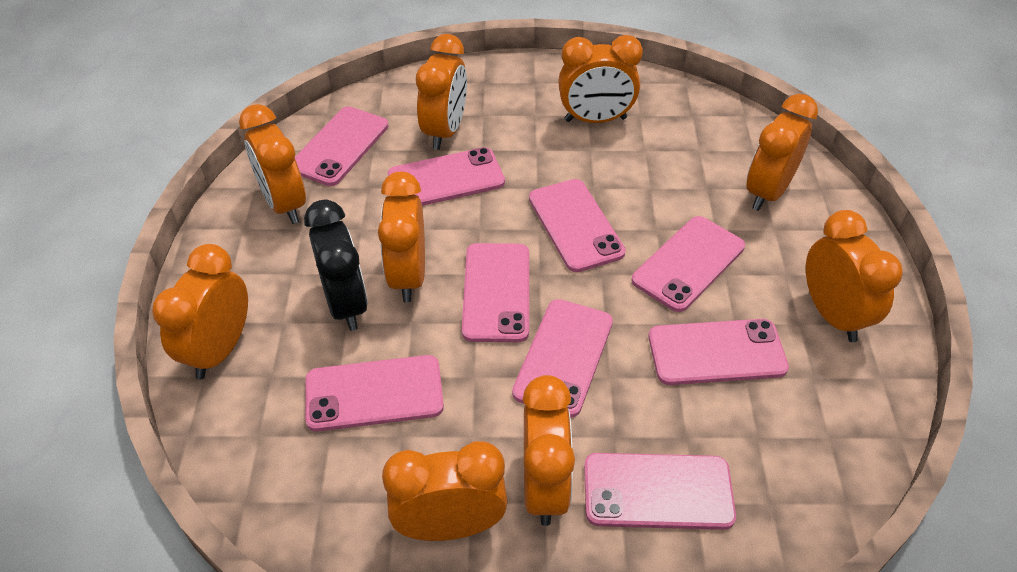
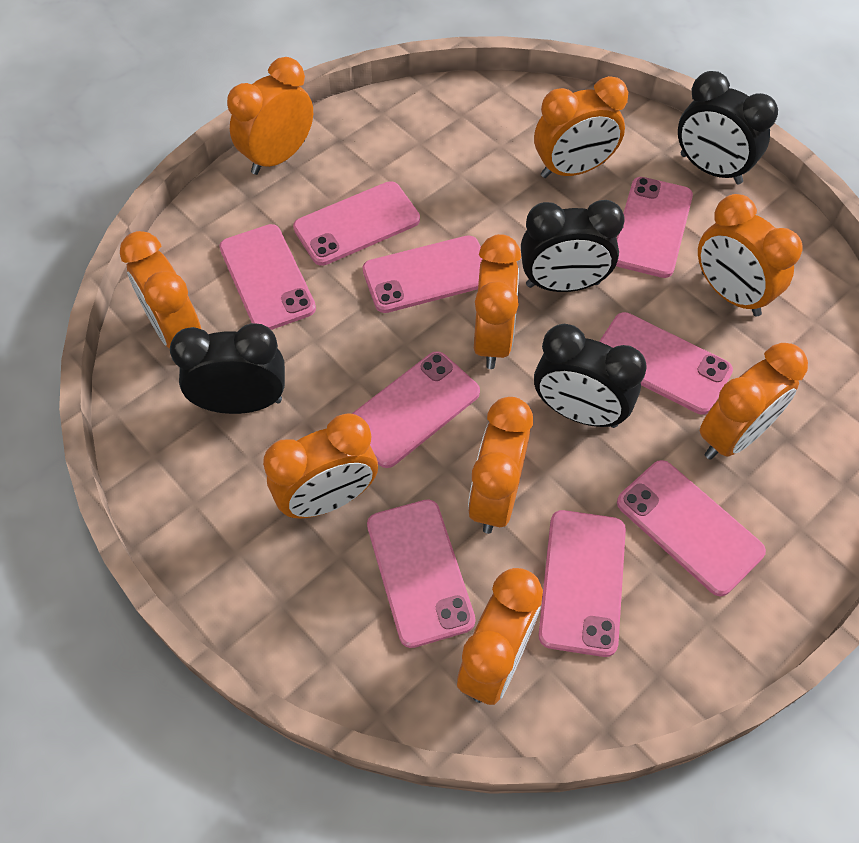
black clock: 1 -> 4

